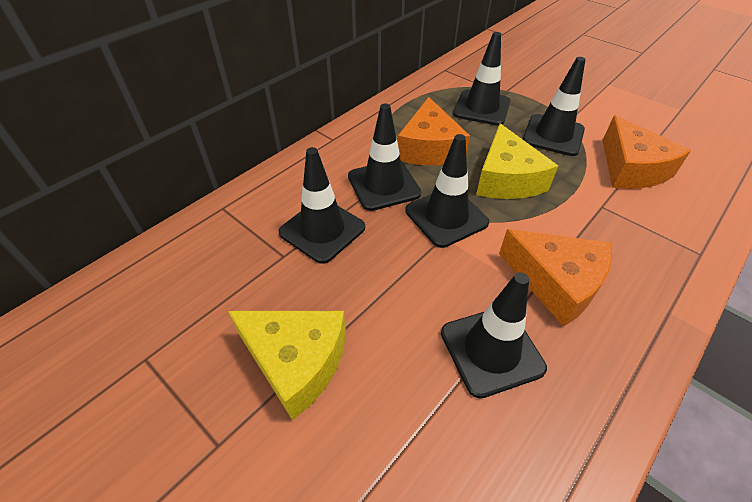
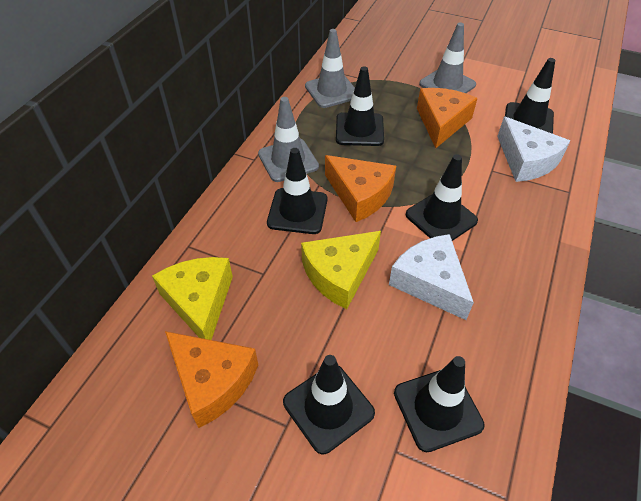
grey traffic cone: 0 -> 3
white cheese: 0 -> 2

